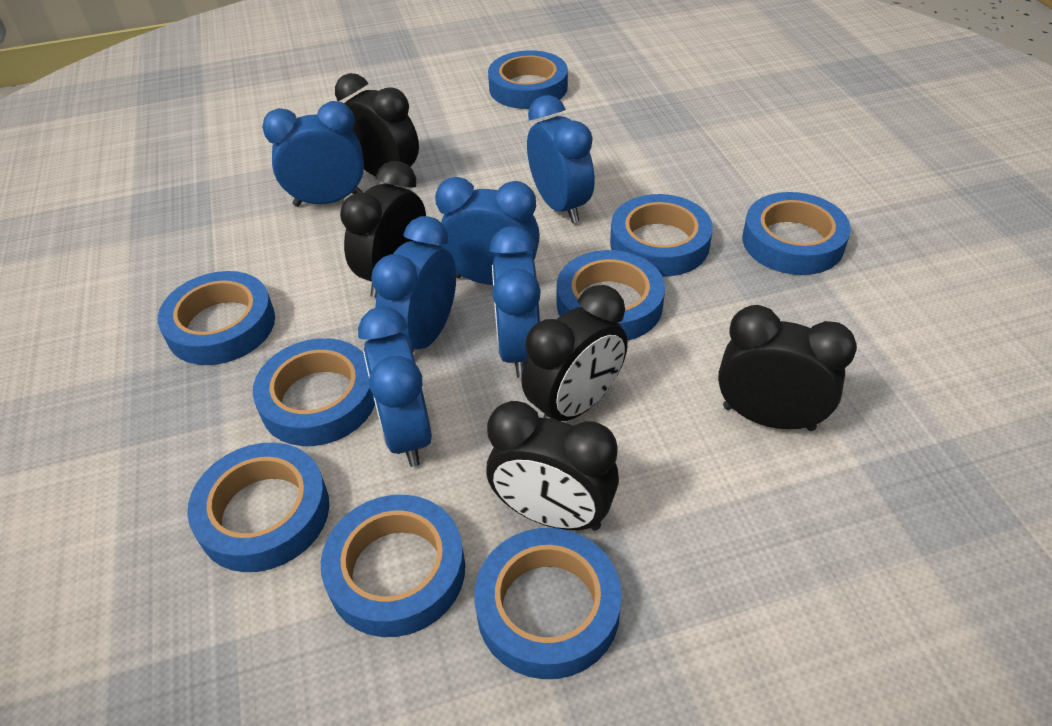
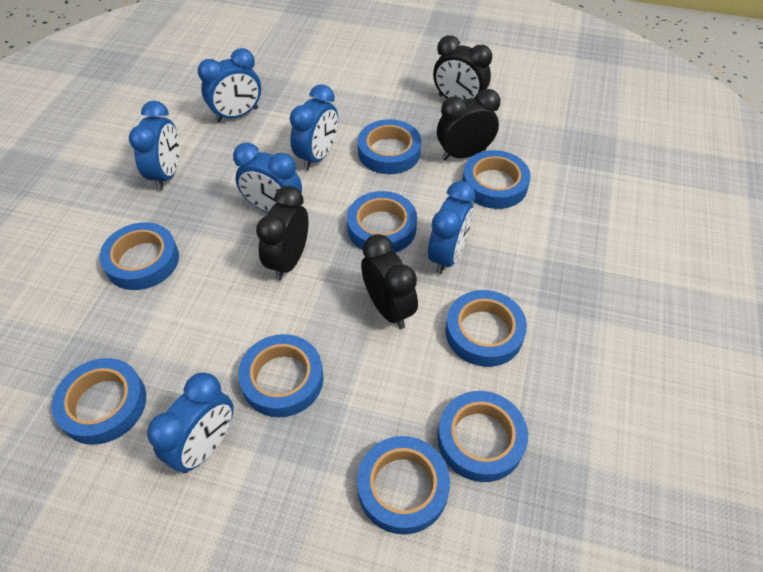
black clock: 5 -> 4

